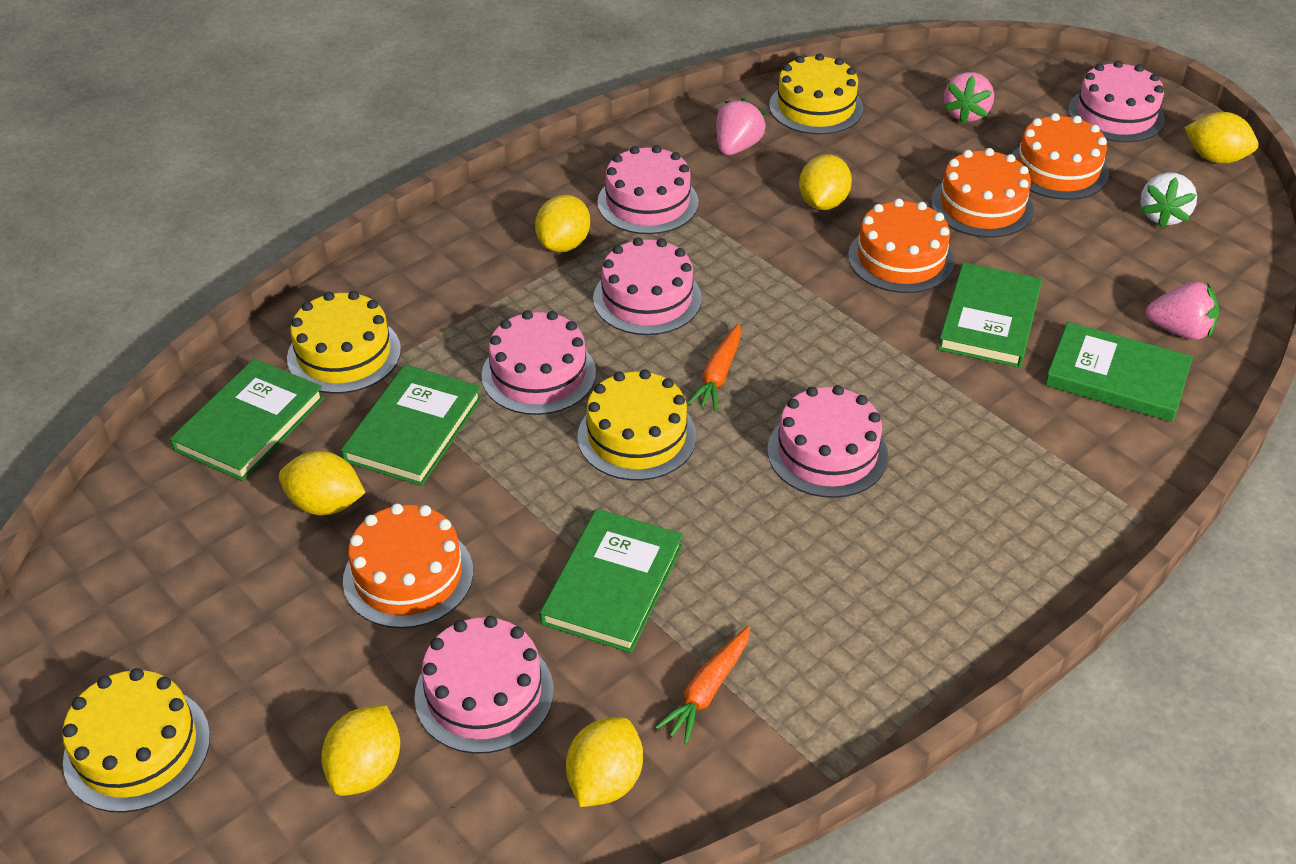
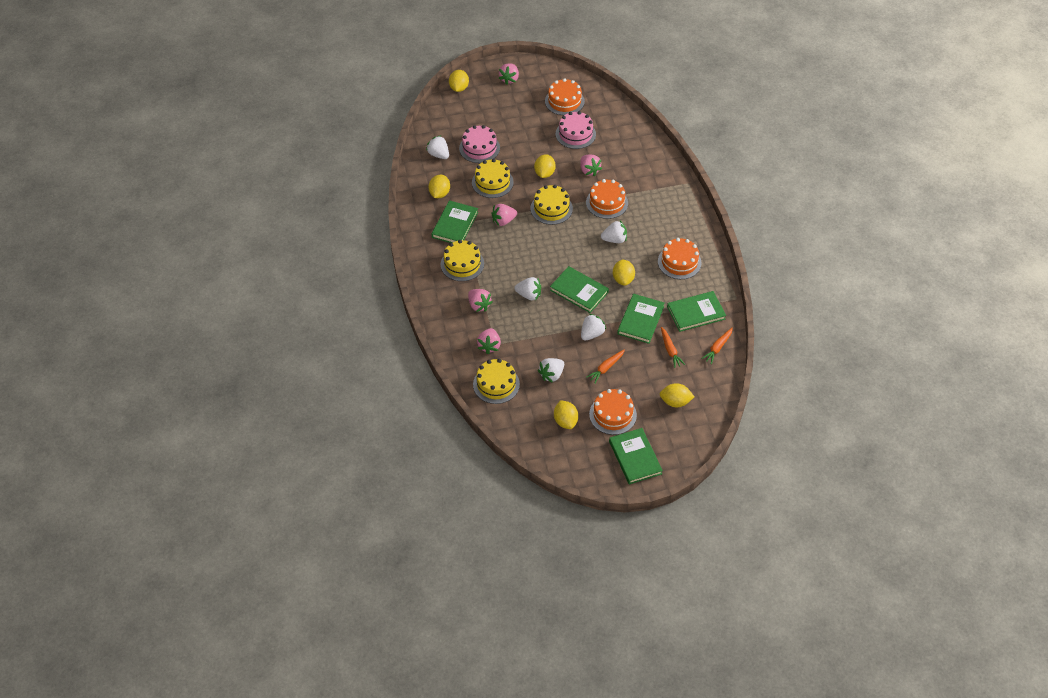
orange carrot: 2 -> 3
pink cake: 6 -> 2
pink strawberry: 3 -> 5
white strawberry: 1 -> 5

